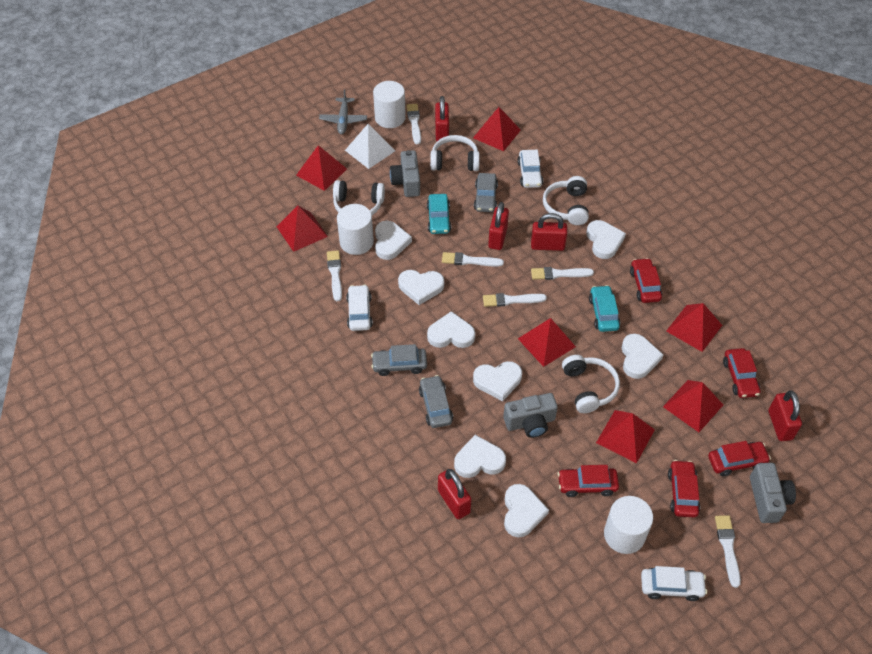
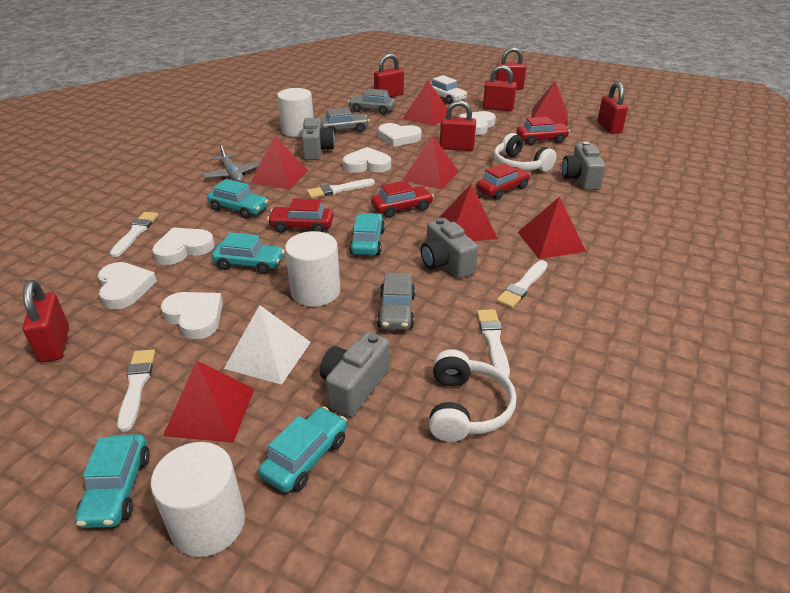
grey camera: 3 -> 4
red car: 5 -> 4
red padlock: 5 -> 6
turquoise car: 2 -> 5
white brush: 6 -> 5
white car: 3 -> 1
white headphones: 4 -> 2
white heart: 8 -> 6

